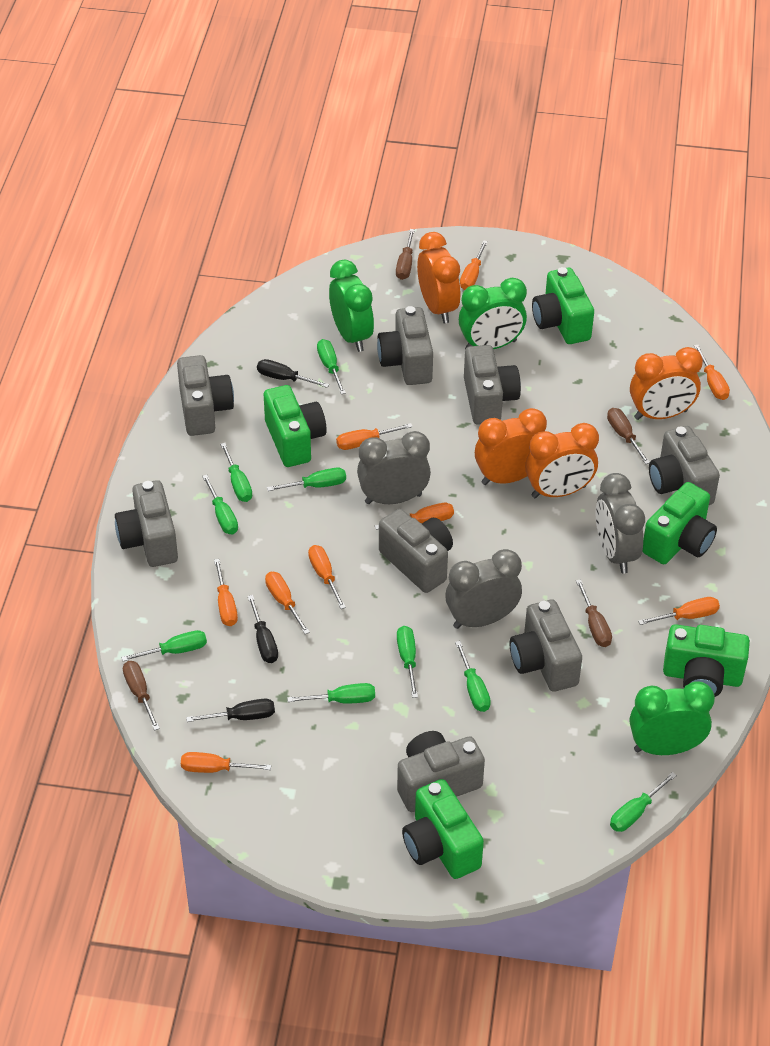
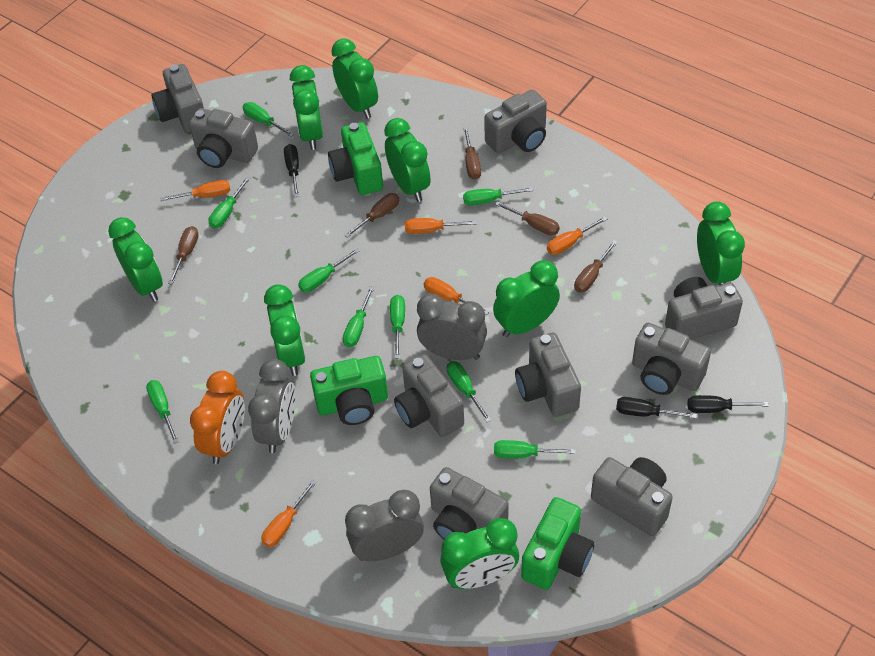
brown screwdriver: 4 -> 5
green camera: 5 -> 3
green clock: 3 -> 8
grey camera: 8 -> 9
orange clock: 4 -> 1
orange screwdriver: 9 -> 5

